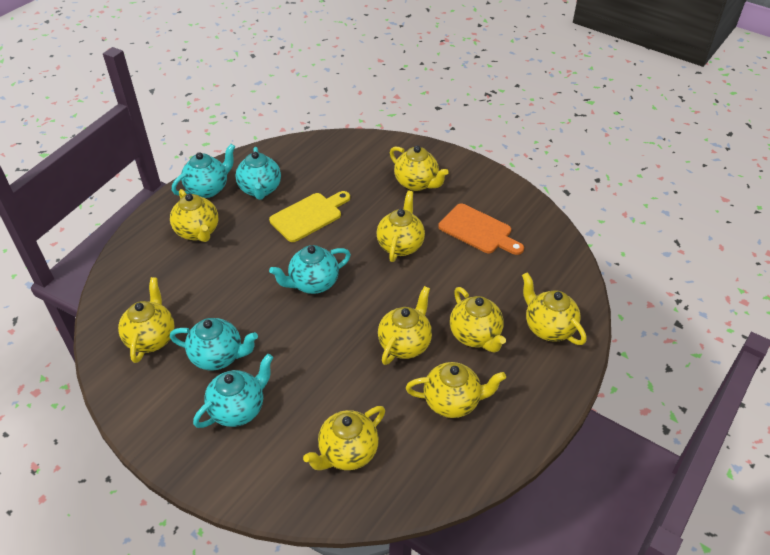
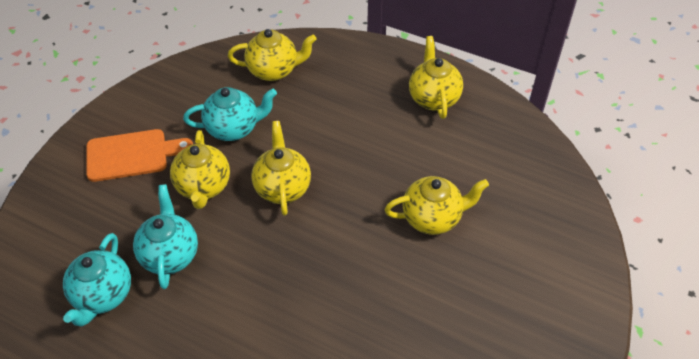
turquoise teapot: 5 -> 3
yellow cutting board: 1 -> 0
yellow teapot: 9 -> 5

